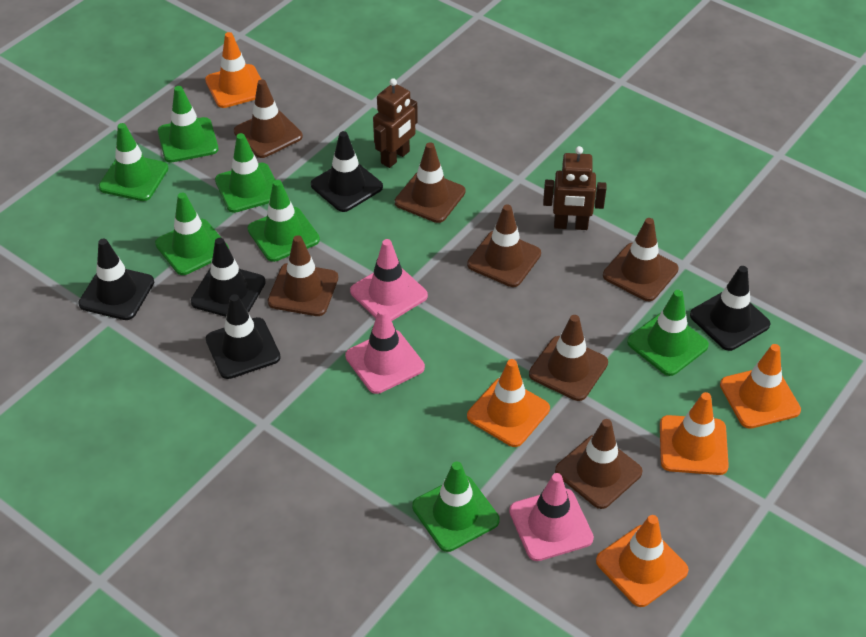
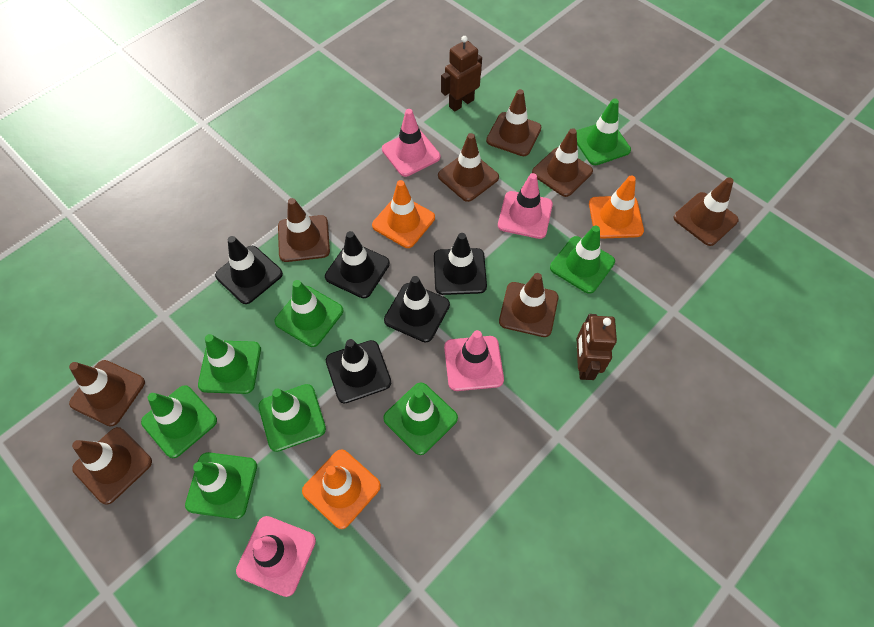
brown traffic cone: 7 -> 8
green traffic cone: 7 -> 8
orange traffic cone: 5 -> 3
pink traffic cone: 3 -> 4

